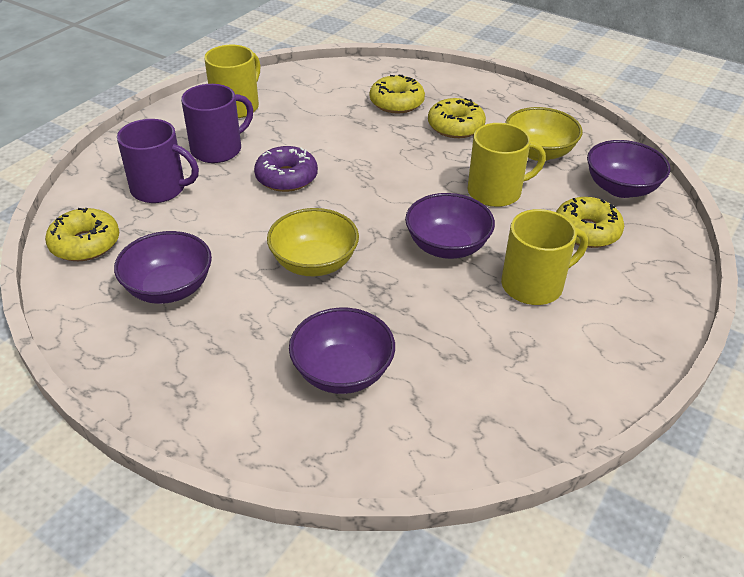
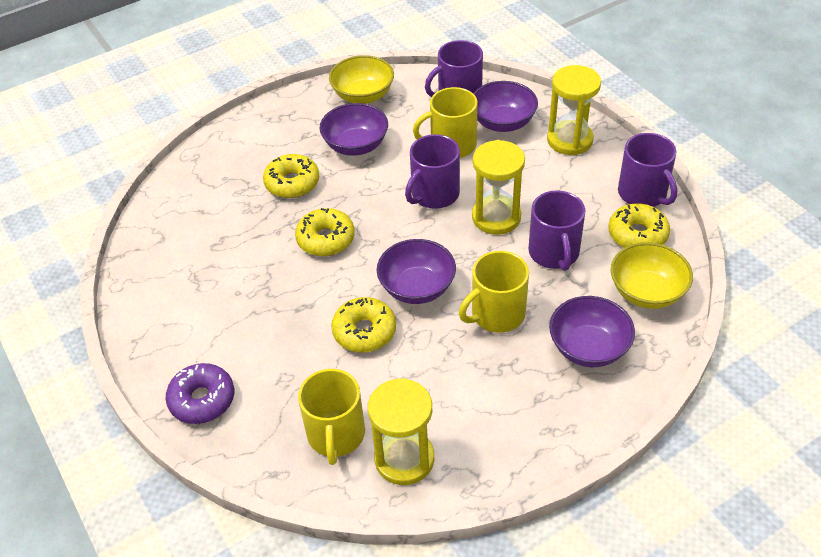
purple mug: 2 -> 4
yellow hourglass: 0 -> 3

